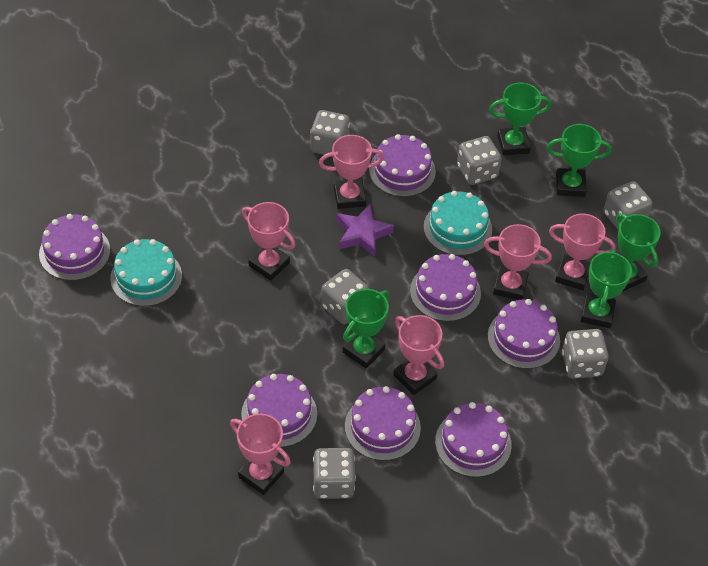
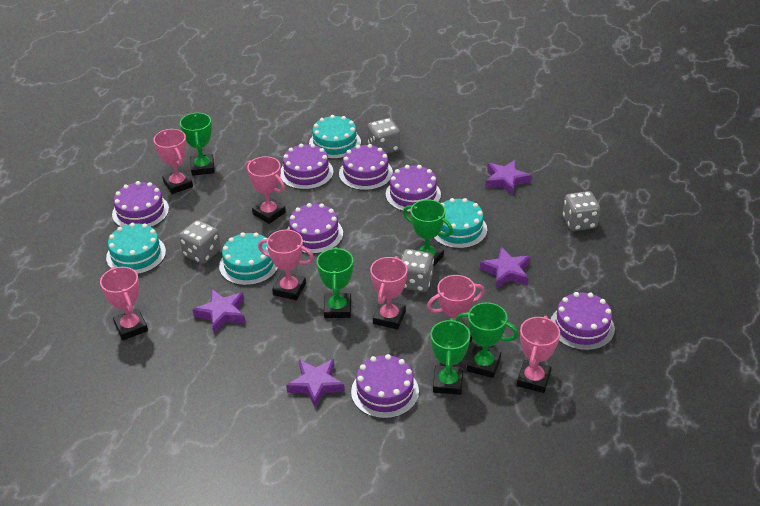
grey dice: 6 -> 4
pink trophy: 6 -> 7
purple star: 1 -> 4
turquoise cake: 2 -> 4

